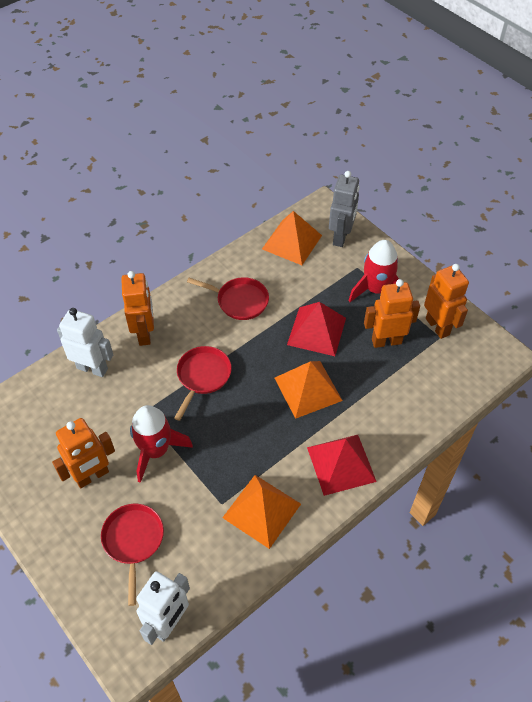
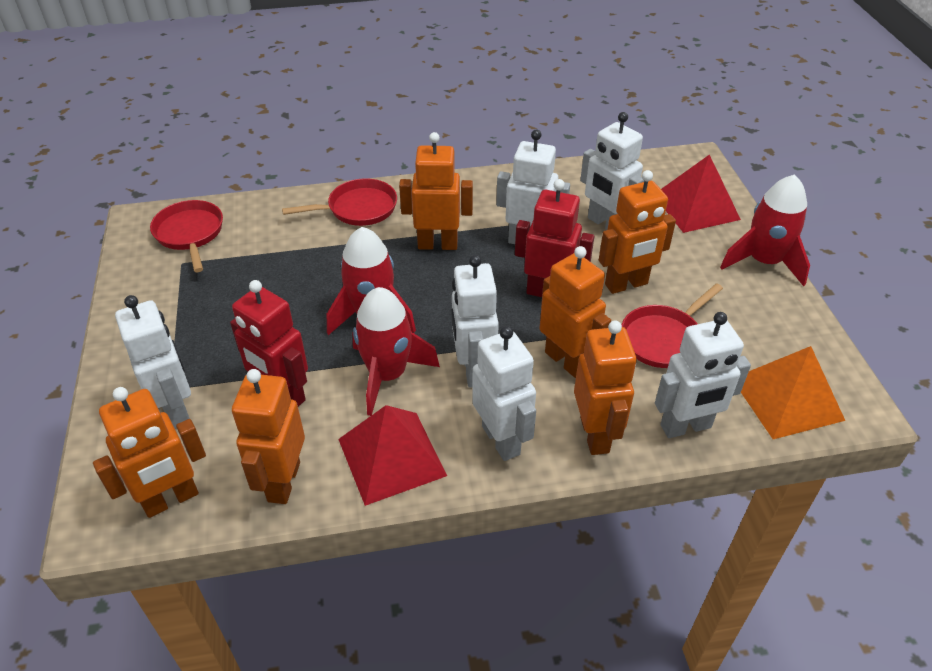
grey robot: 1 -> 0
orange pyramid: 3 -> 1
orange robot: 4 -> 6
red robot: 0 -> 2
red rocket: 2 -> 3
white robot: 2 -> 6

